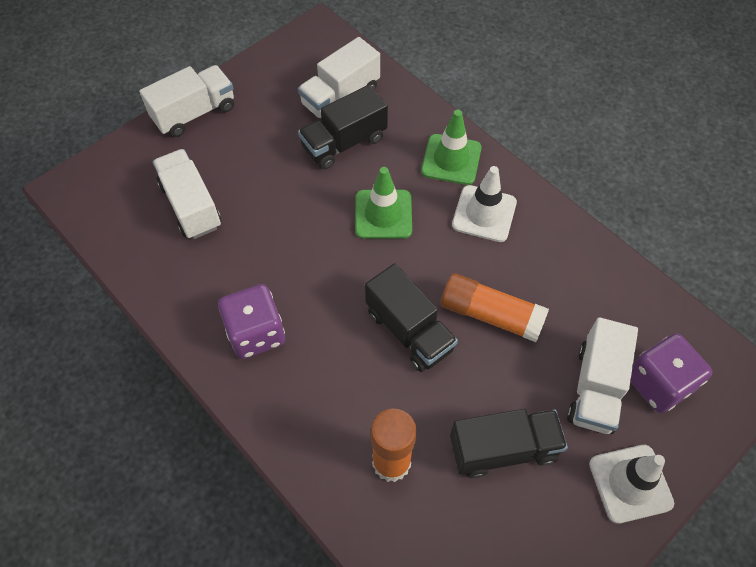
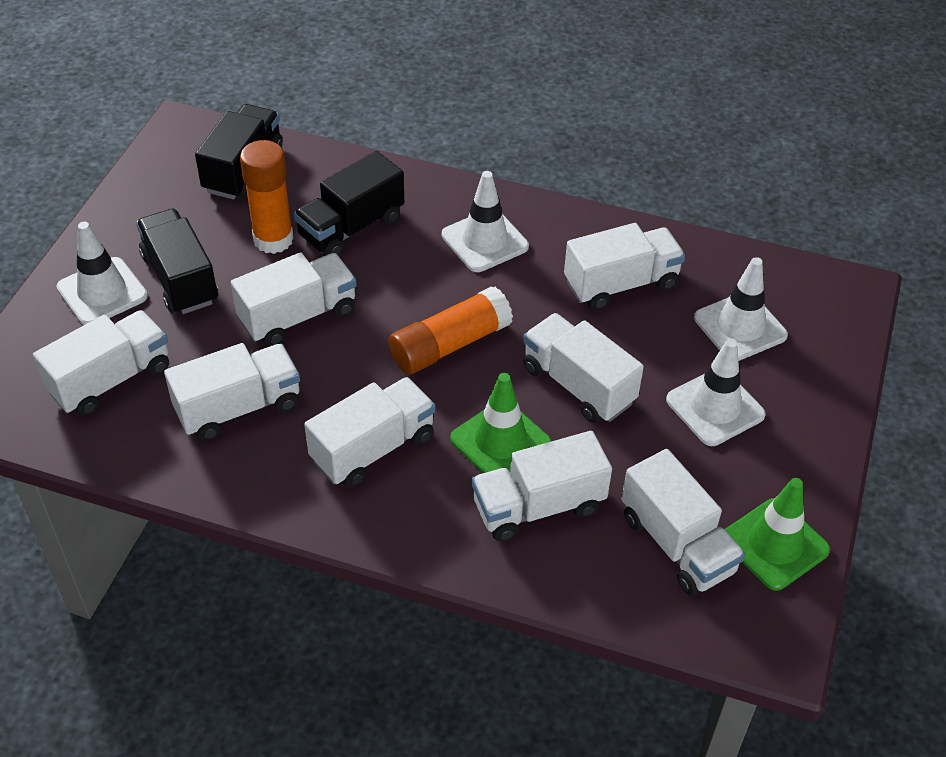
purple dice: 2 -> 0
white traffic cone: 2 -> 4
white truck: 4 -> 8

